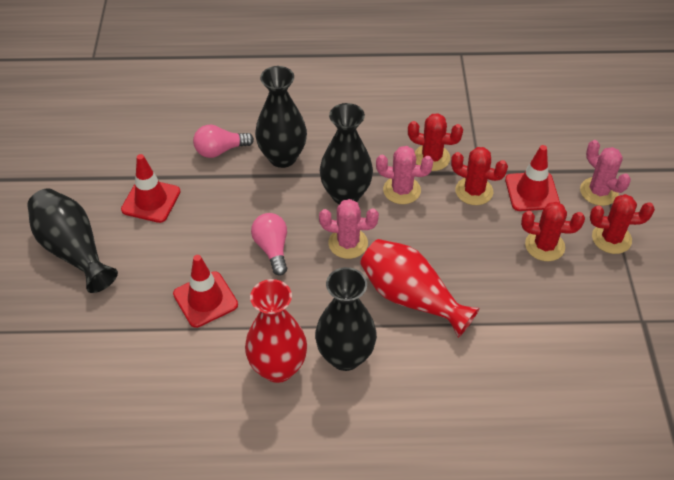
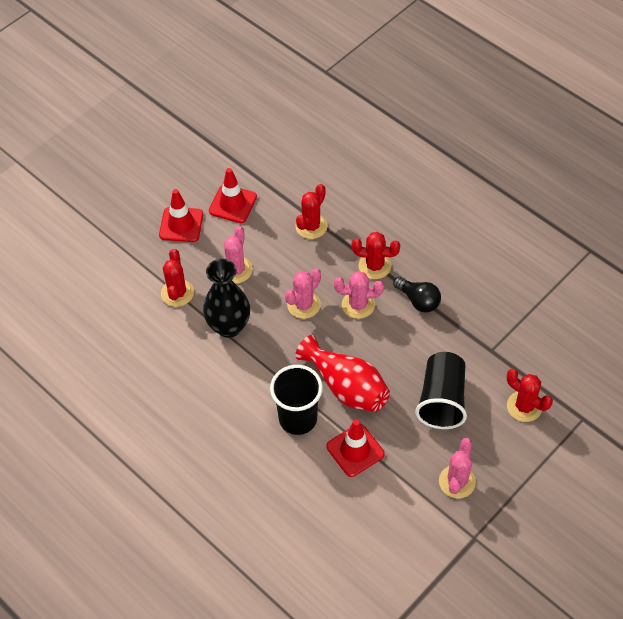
black cup: 0 -> 2
black light bulb: 0 -> 1
black vase: 4 -> 1
pink cactus: 3 -> 4
pink light bulb: 2 -> 0
red vase: 2 -> 1

